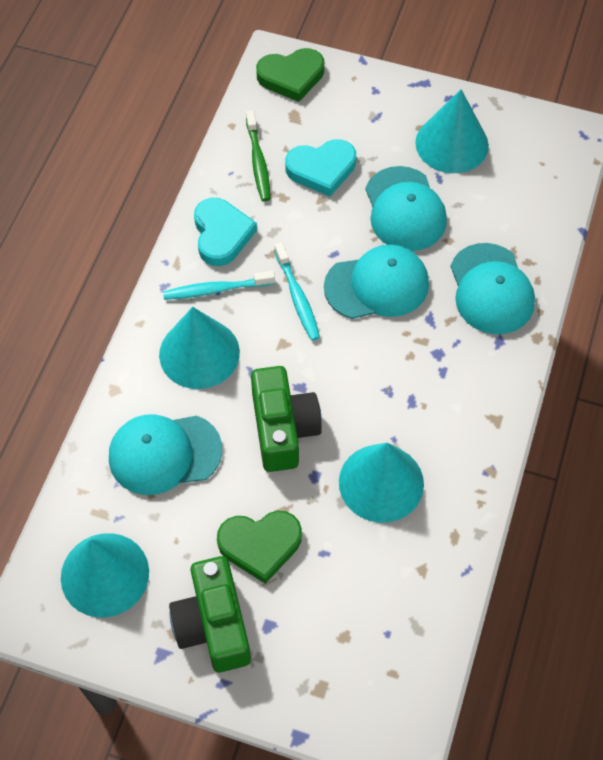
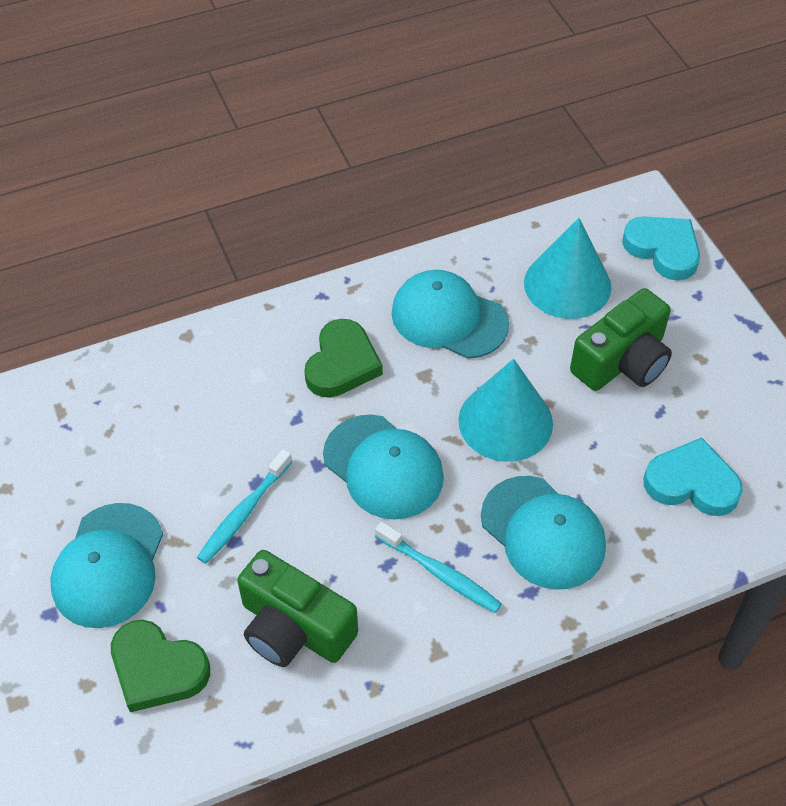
green toothbrush: 1 -> 0
turquoise cone: 4 -> 2

